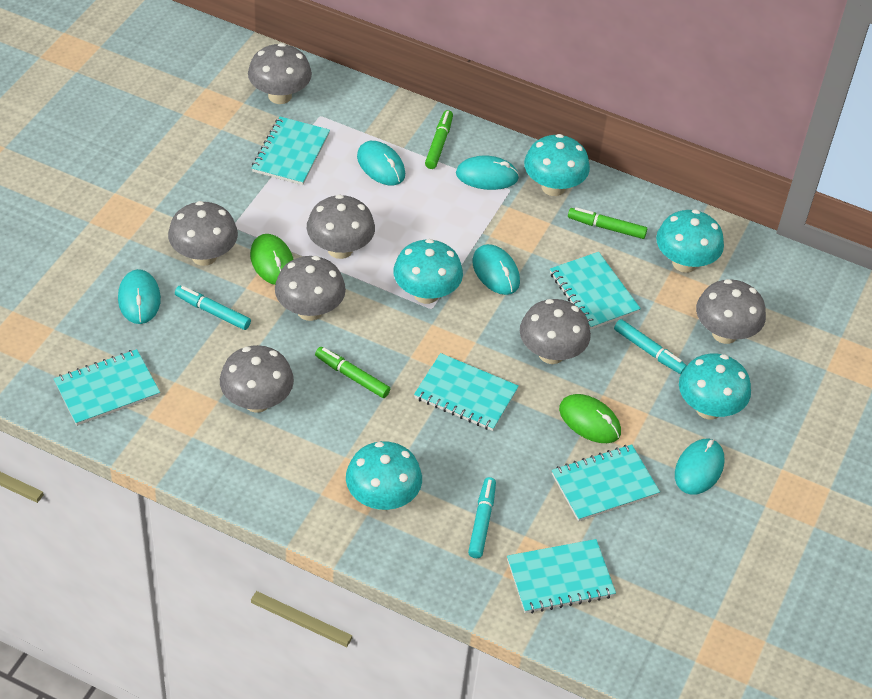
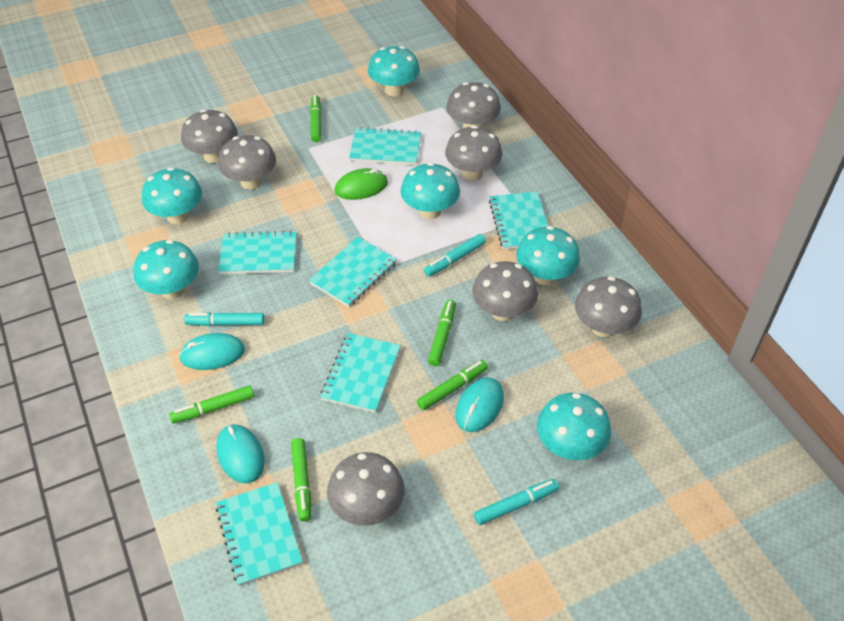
green marker: 3 -> 5
green mouse: 2 -> 1
turquoise mouse: 5 -> 3
turquoise mushroom: 5 -> 6

